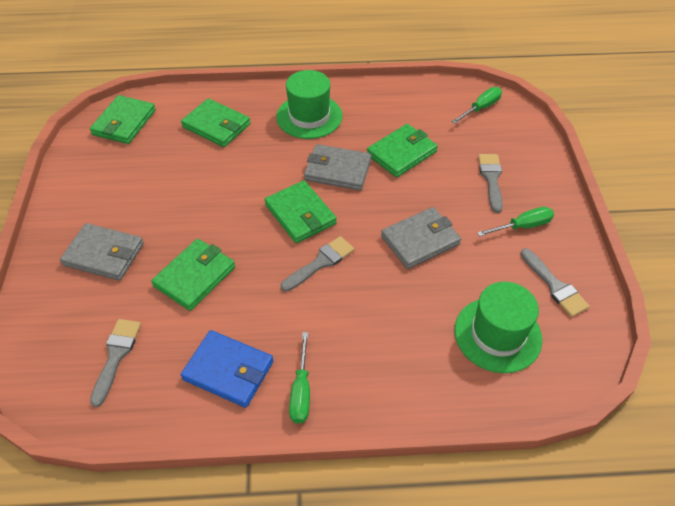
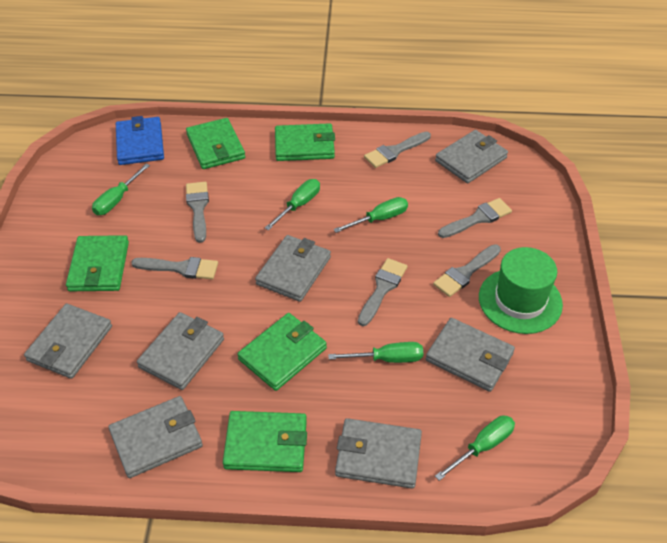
green hat: 2 -> 1
green screwdriver: 3 -> 5
grey brush: 4 -> 6
grey wallet: 3 -> 7

